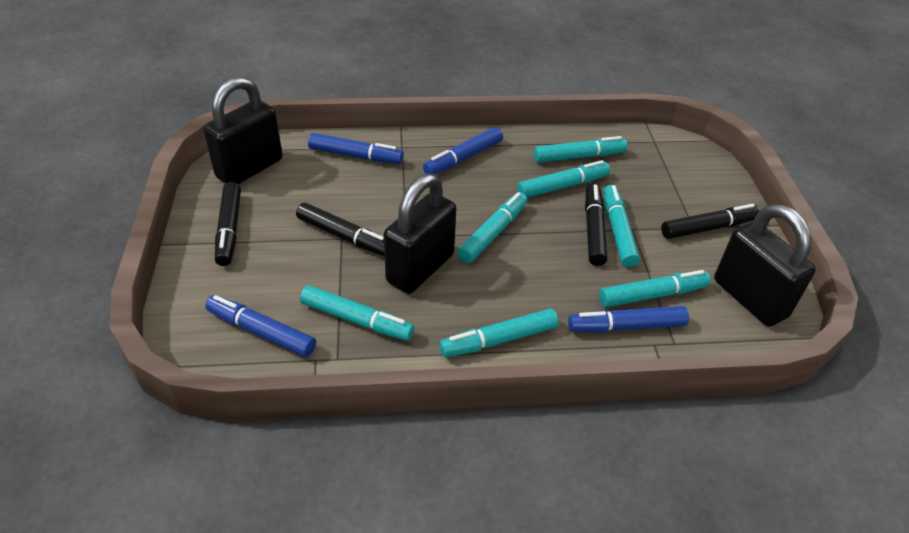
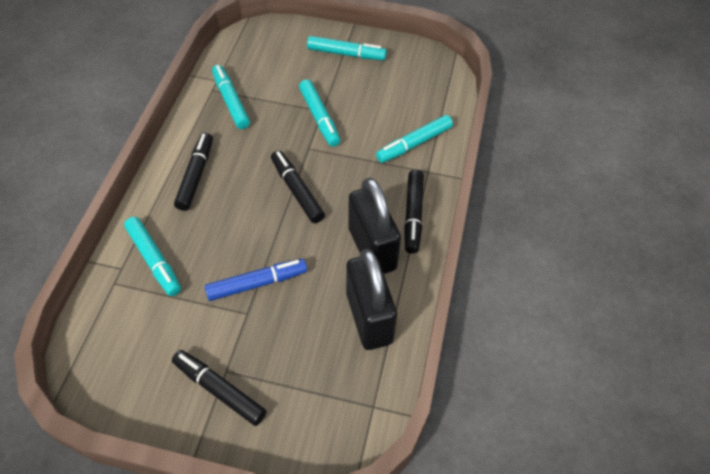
black padlock: 3 -> 2
blue marker: 4 -> 1
turquoise marker: 7 -> 5

